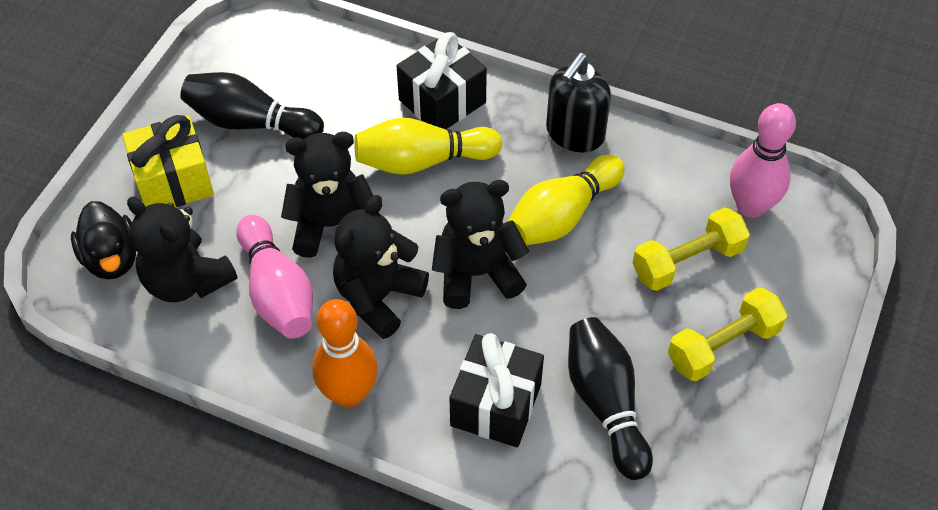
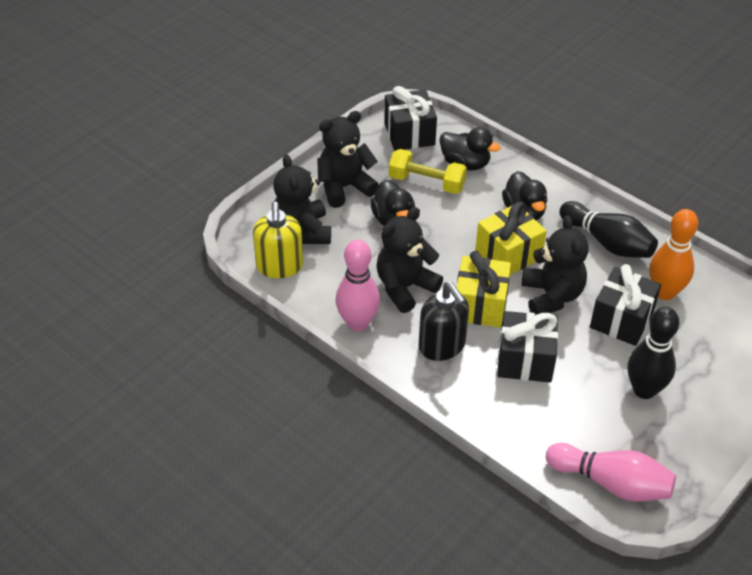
black duck: 1 -> 3
black gift: 2 -> 3
yellow bowling pin: 2 -> 0
yellow dumbbell: 2 -> 1
yellow gift: 1 -> 2
yellow soap dispenser: 0 -> 1

